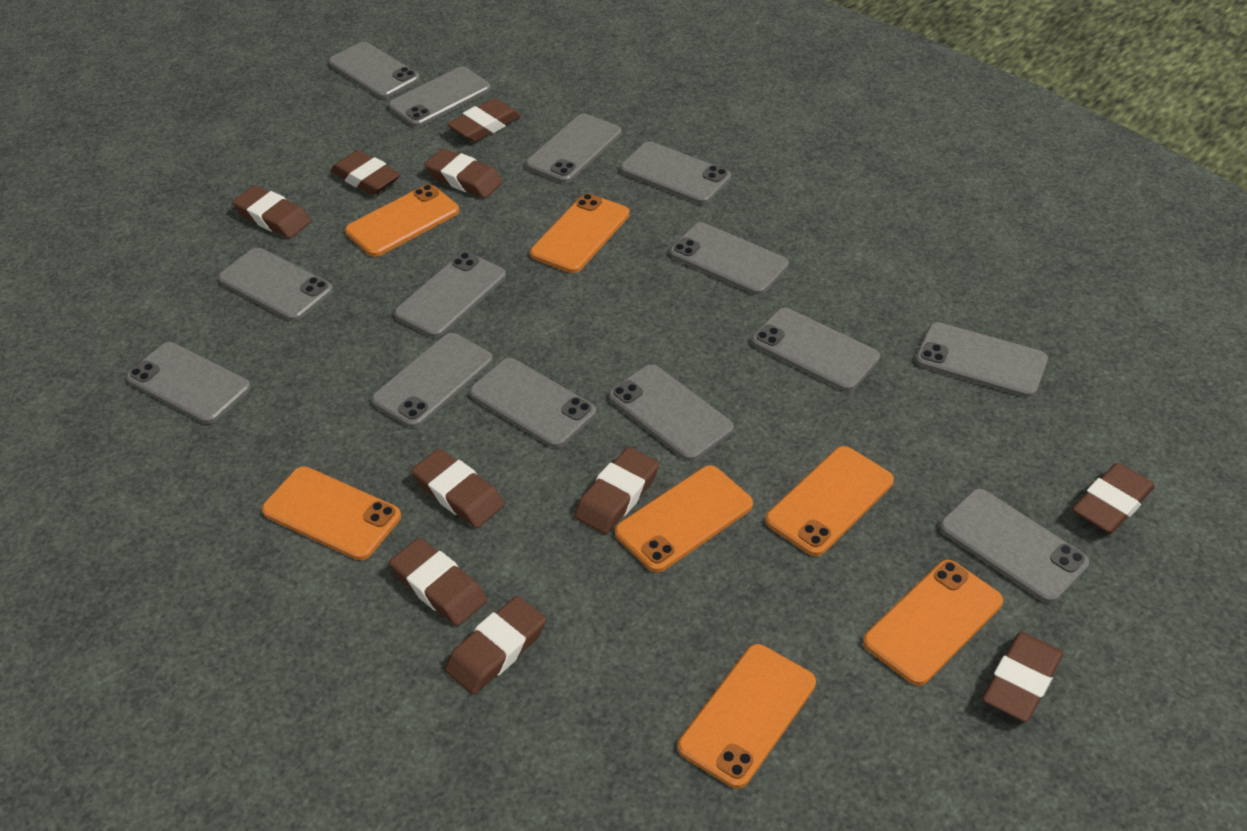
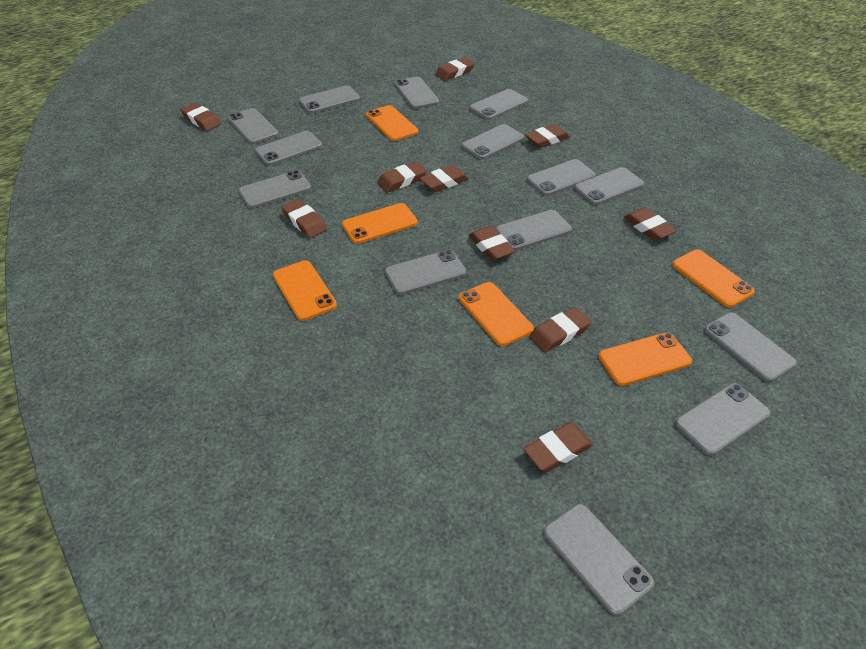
orange phone: 7 -> 6

